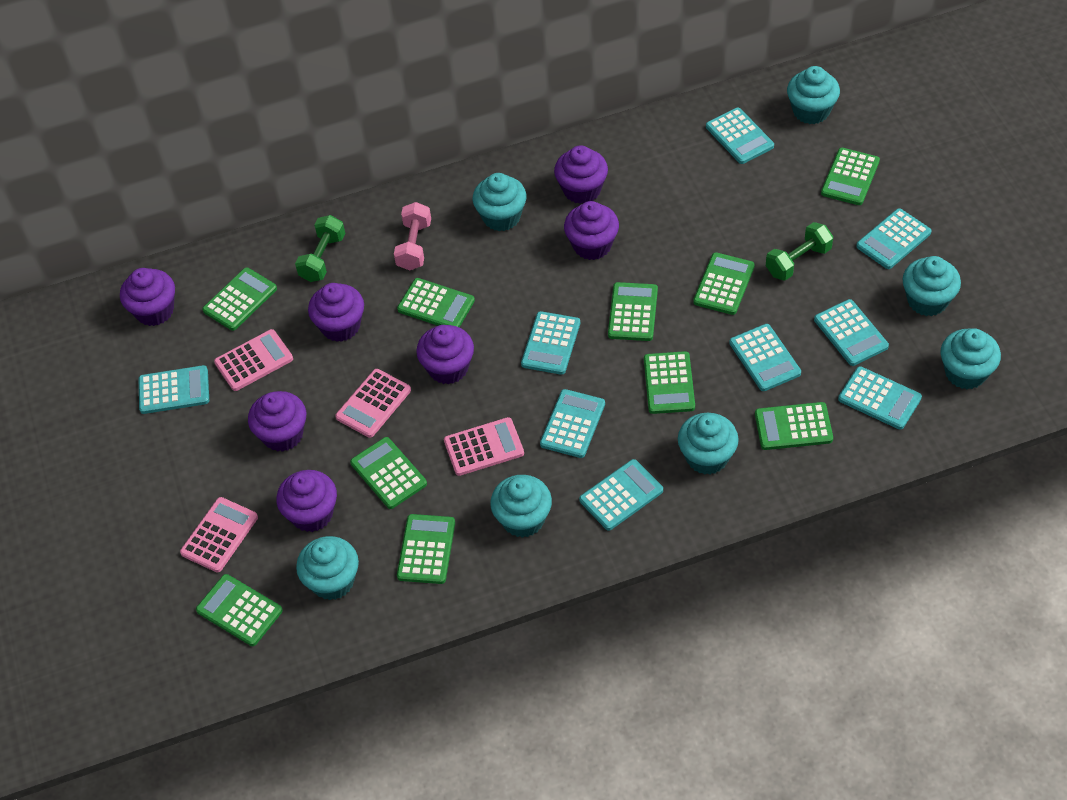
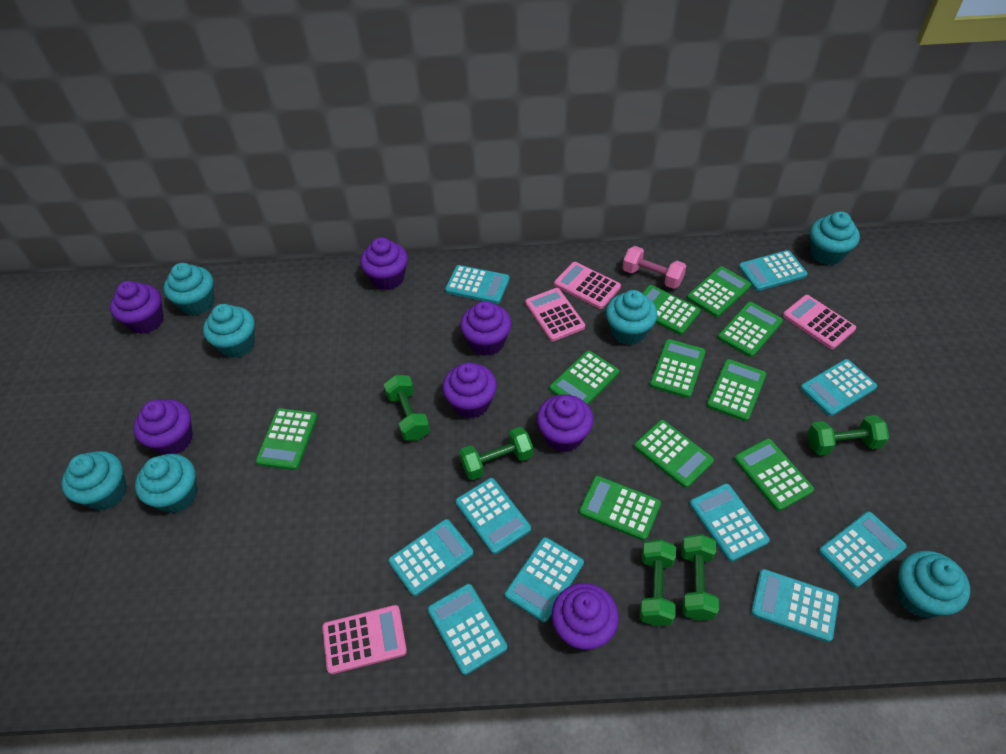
green dumbbell: 2 -> 5
turquoise calculator: 9 -> 10

